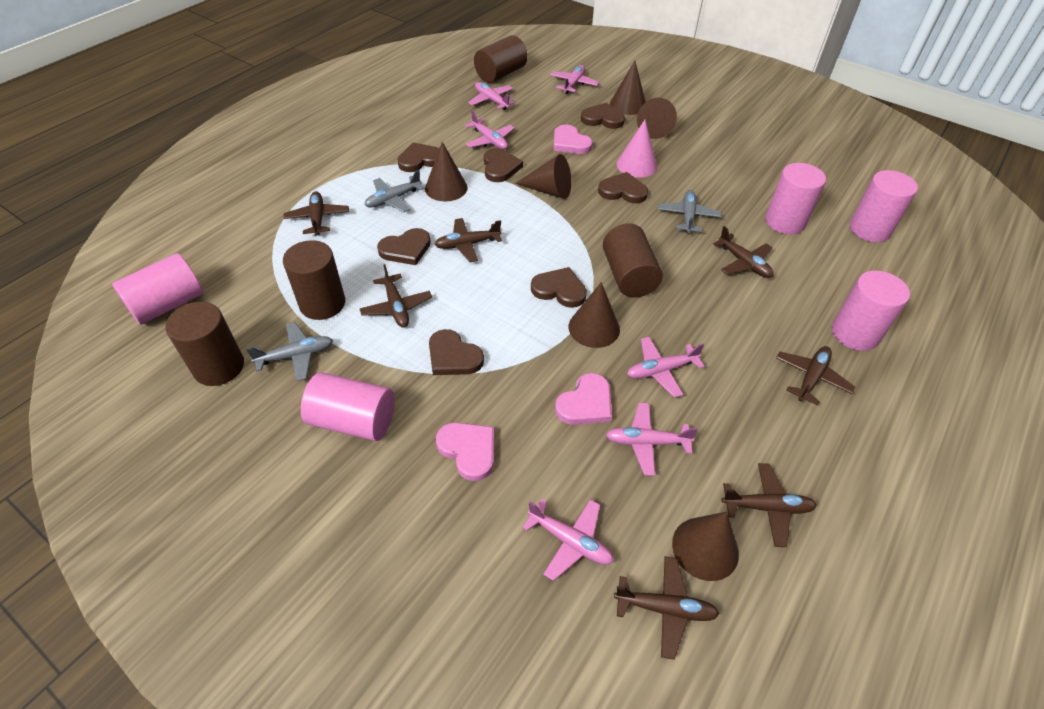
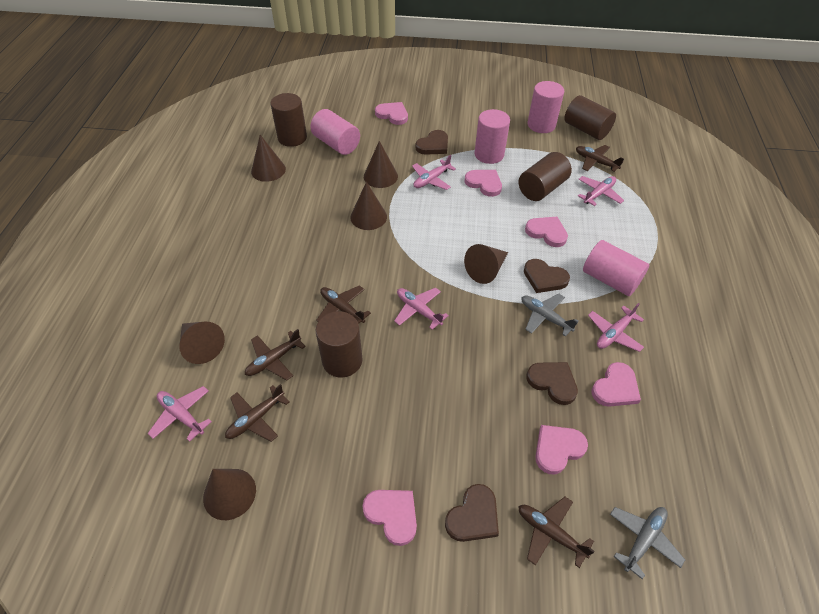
brown heart: 7 -> 4
brown plane: 7 -> 5
grey plane: 3 -> 2
pink cone: 1 -> 0
pink cylinder: 5 -> 4
pink heart: 3 -> 6
pink plane: 6 -> 5

